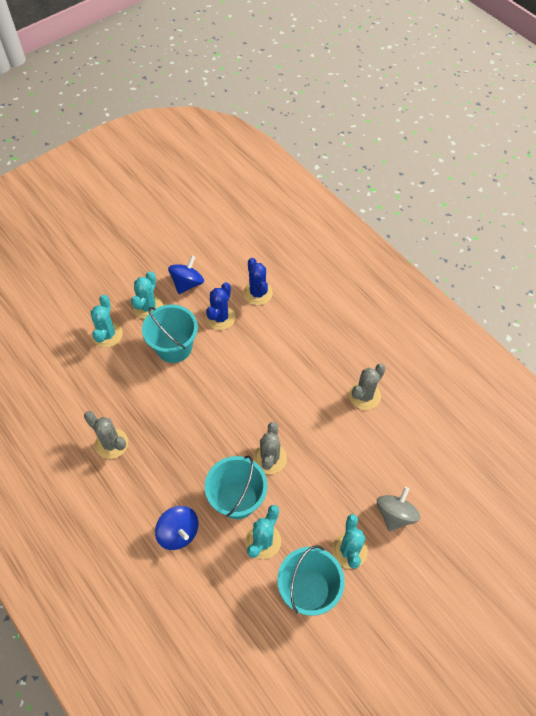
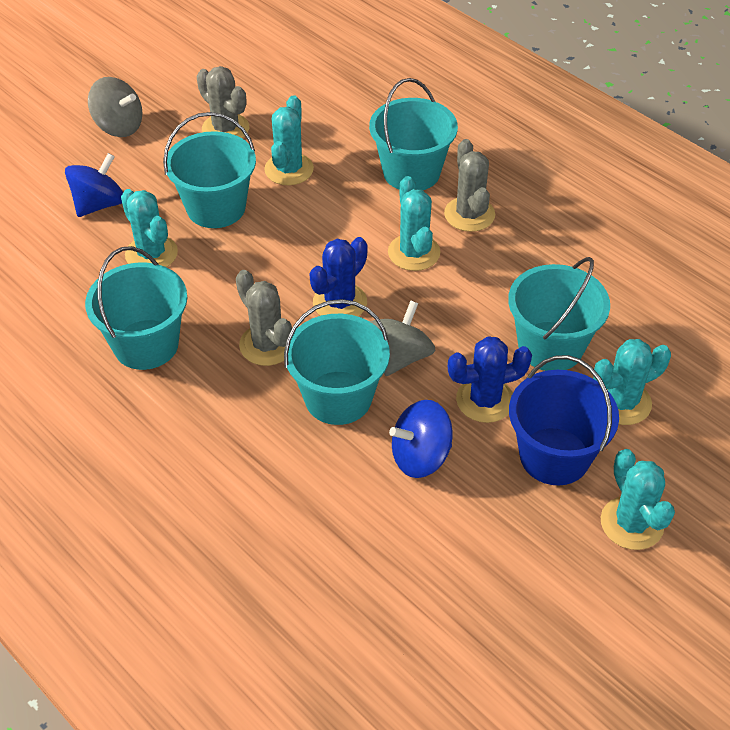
blue bucket: 0 -> 1
grey spinning top: 1 -> 2
turquoise bucket: 3 -> 5
turquoise cactus: 4 -> 5

